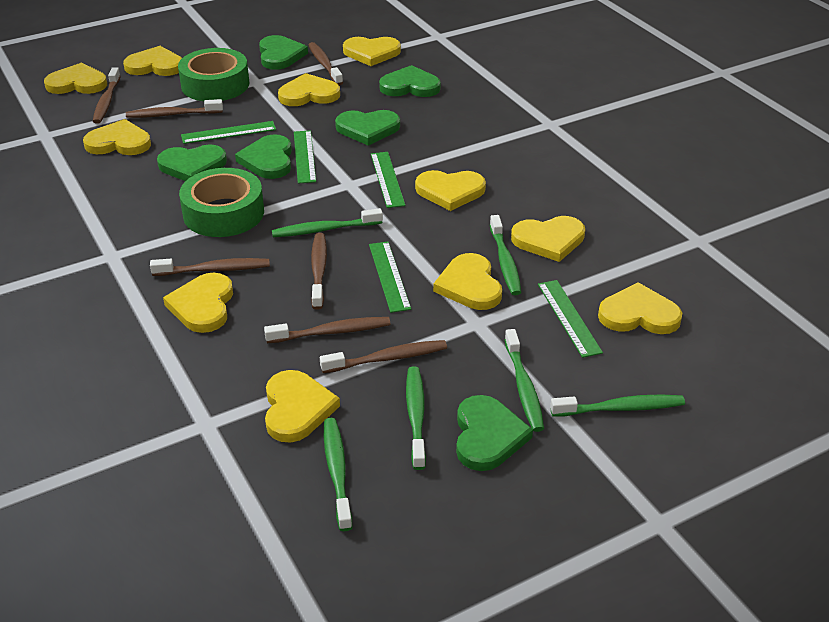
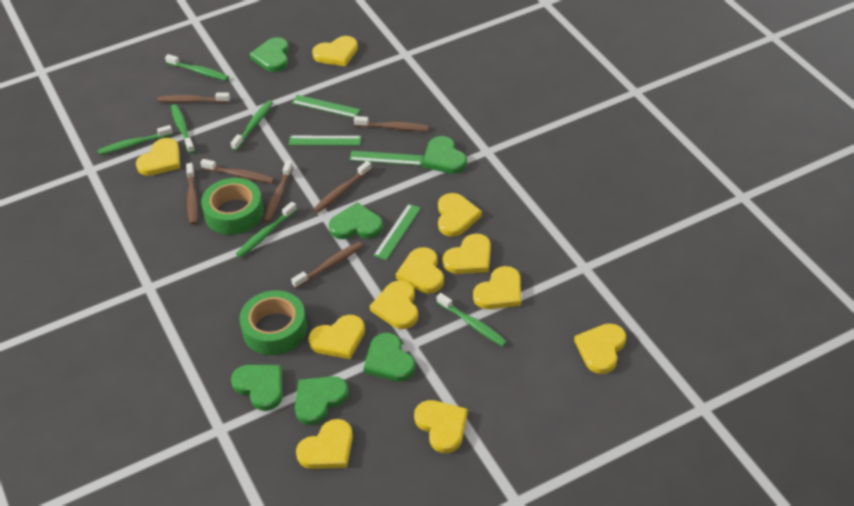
green ruler: 5 -> 4

